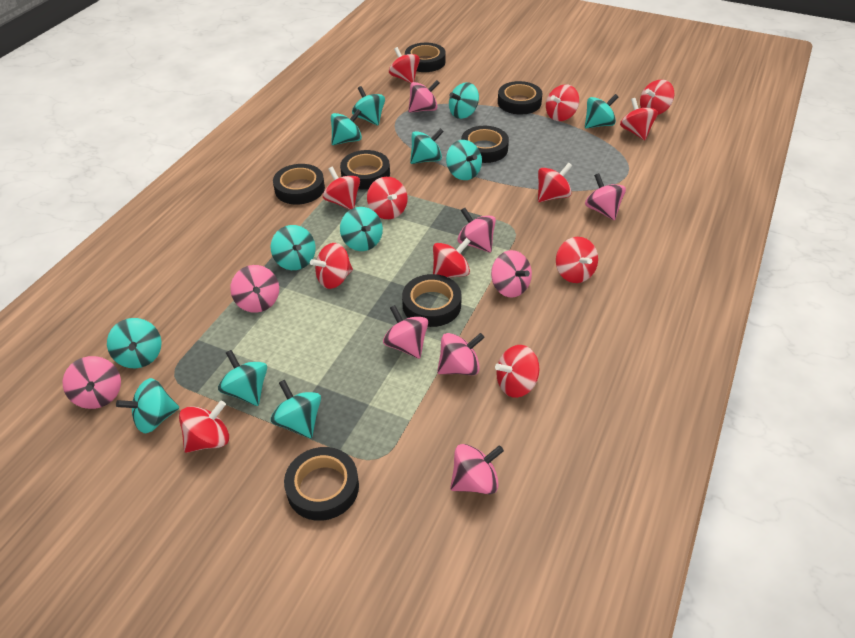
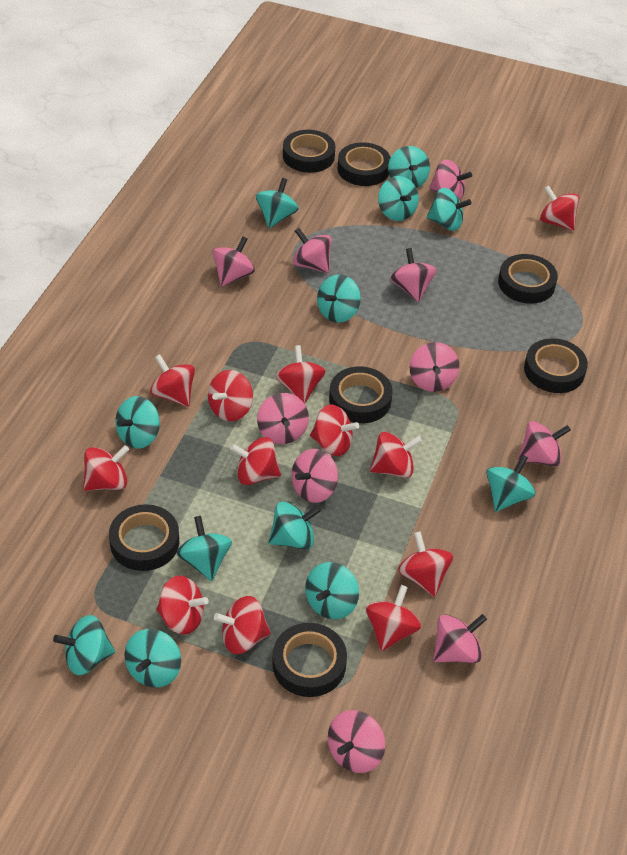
pink spinning top: 9 -> 10

